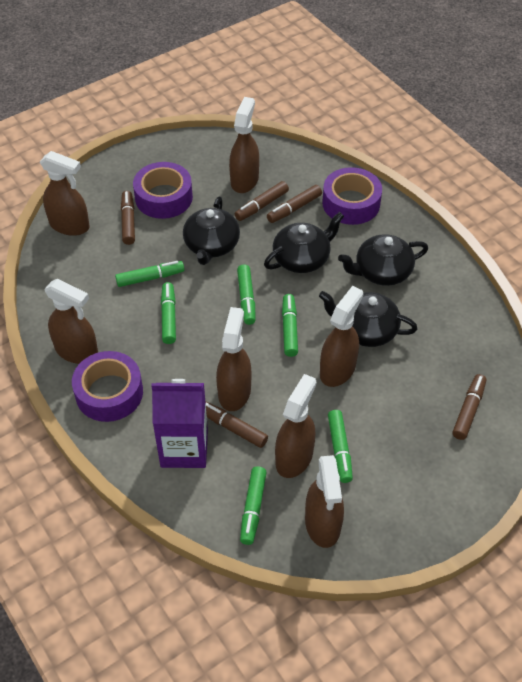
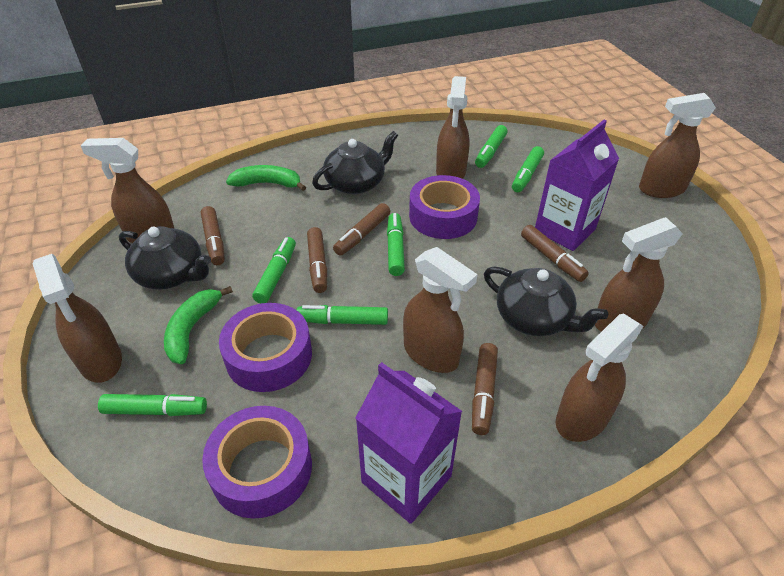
black teapot: 4 -> 3
green banana: 0 -> 2
purple carton: 1 -> 2

